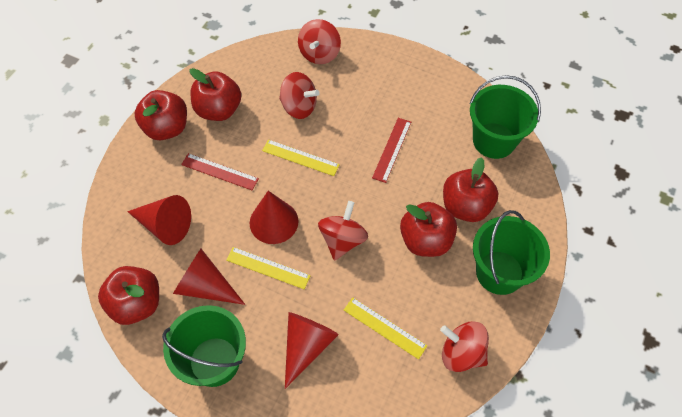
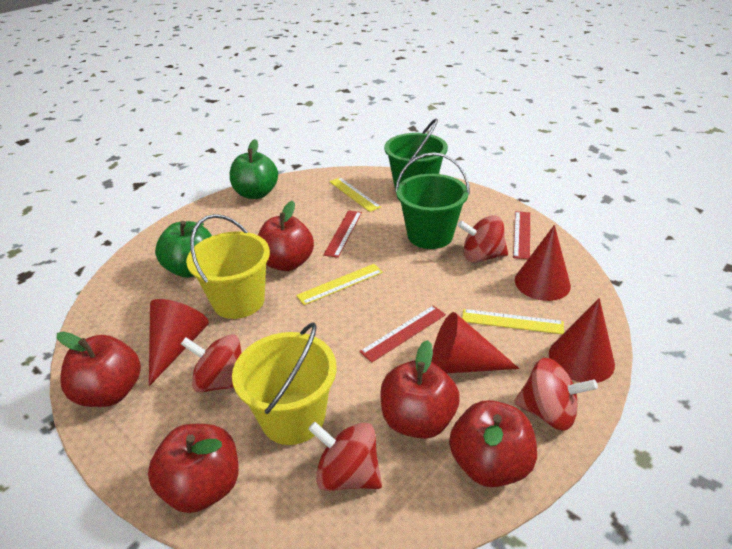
green apple: 0 -> 2
green bucket: 3 -> 2
red ruler: 2 -> 3
yellow bucket: 0 -> 2

